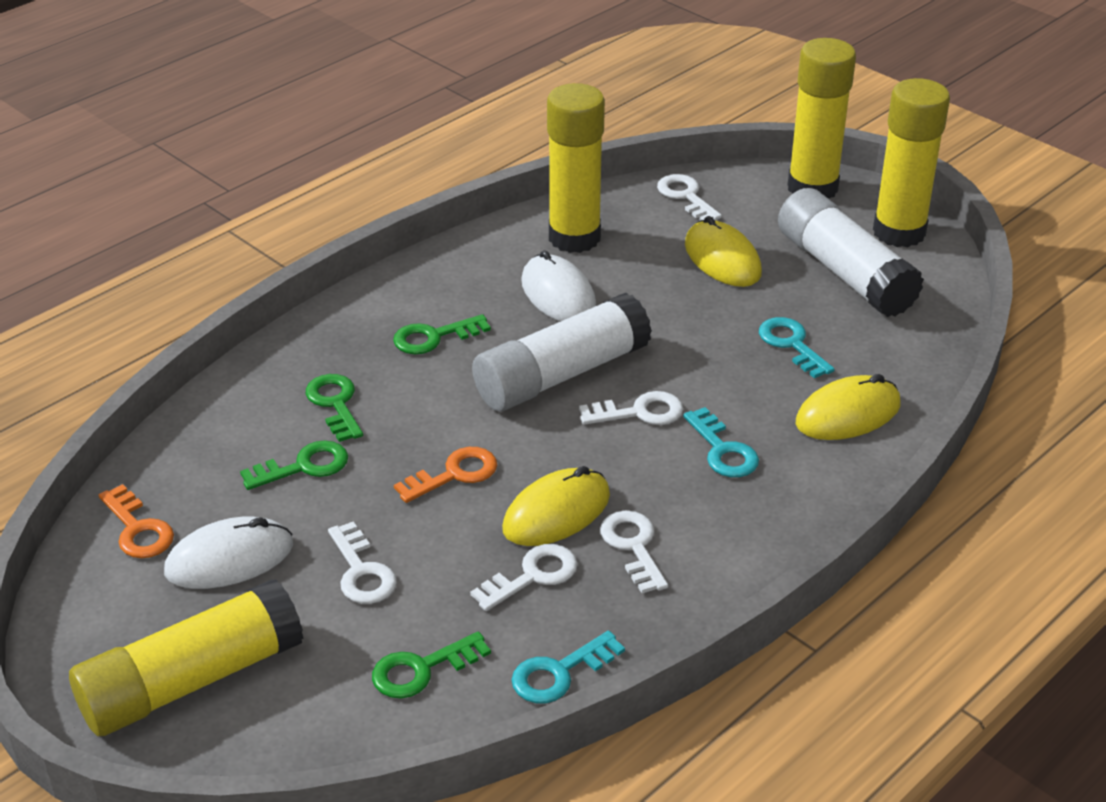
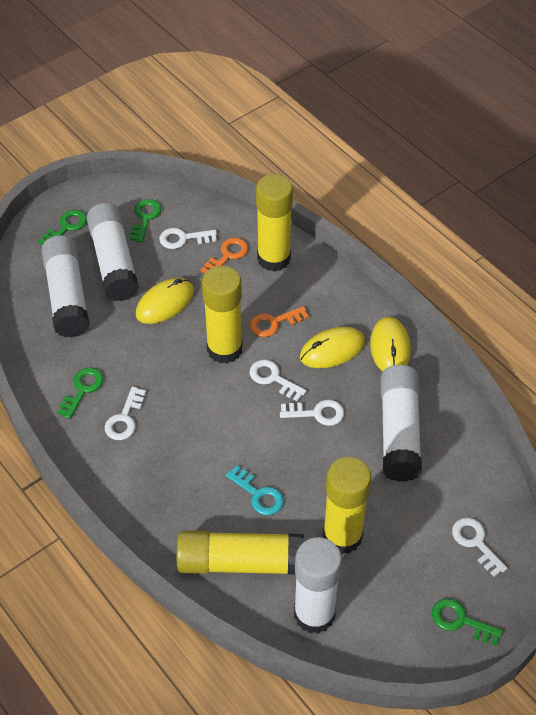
turquoise key: 3 -> 1
white glue stick: 2 -> 4
white mouse: 2 -> 0

